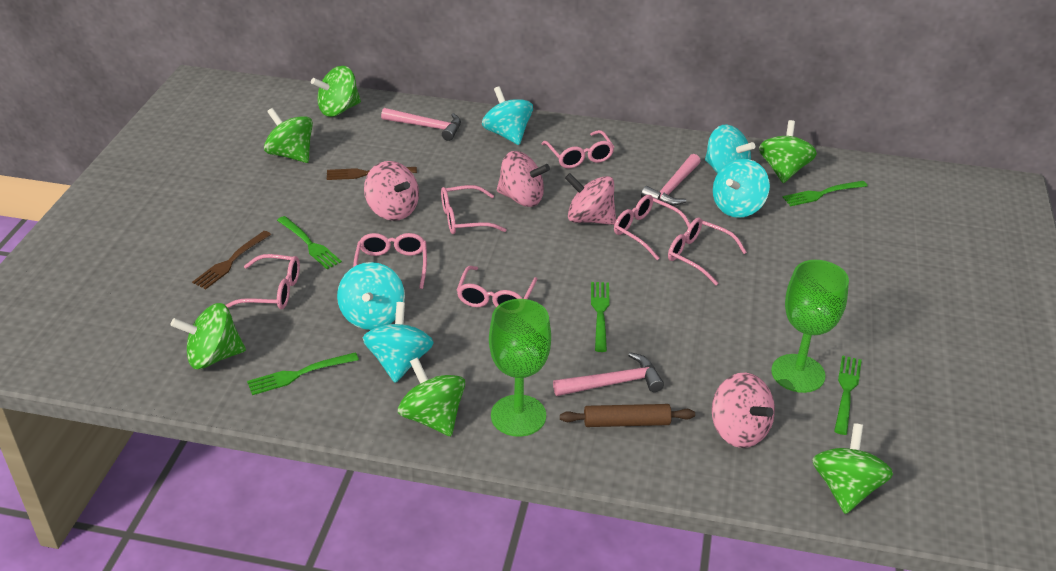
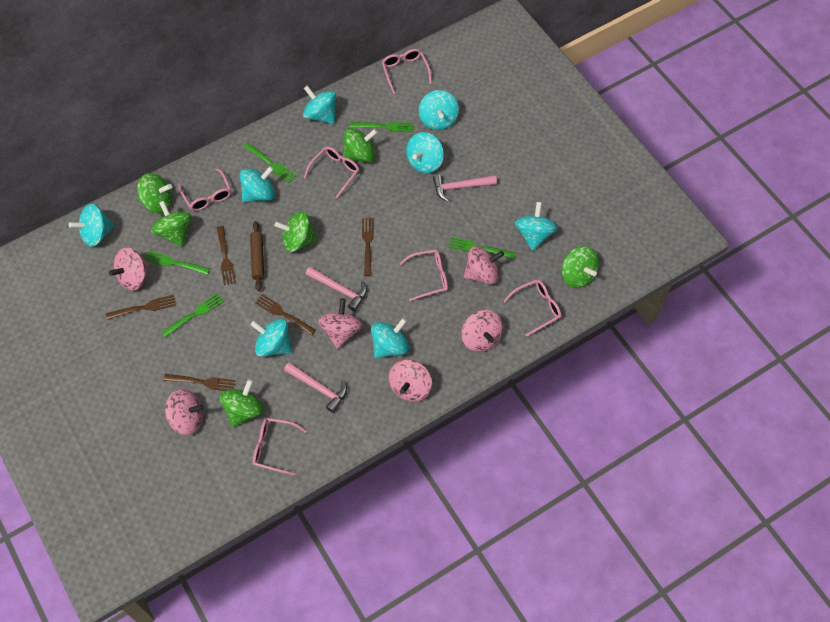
brown fork: 2 -> 5
green goblet: 2 -> 0
pink glasses: 7 -> 6
pink spinning top: 4 -> 6
turquoise spinning top: 5 -> 8

